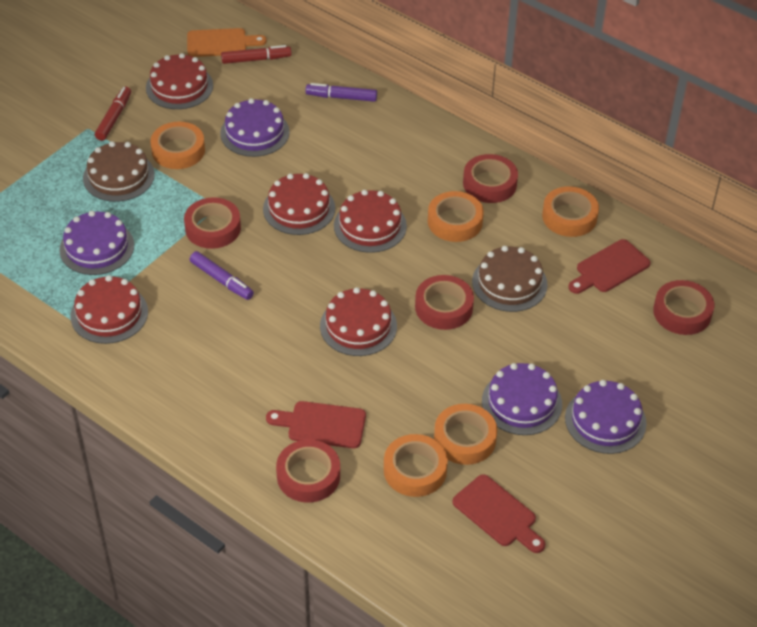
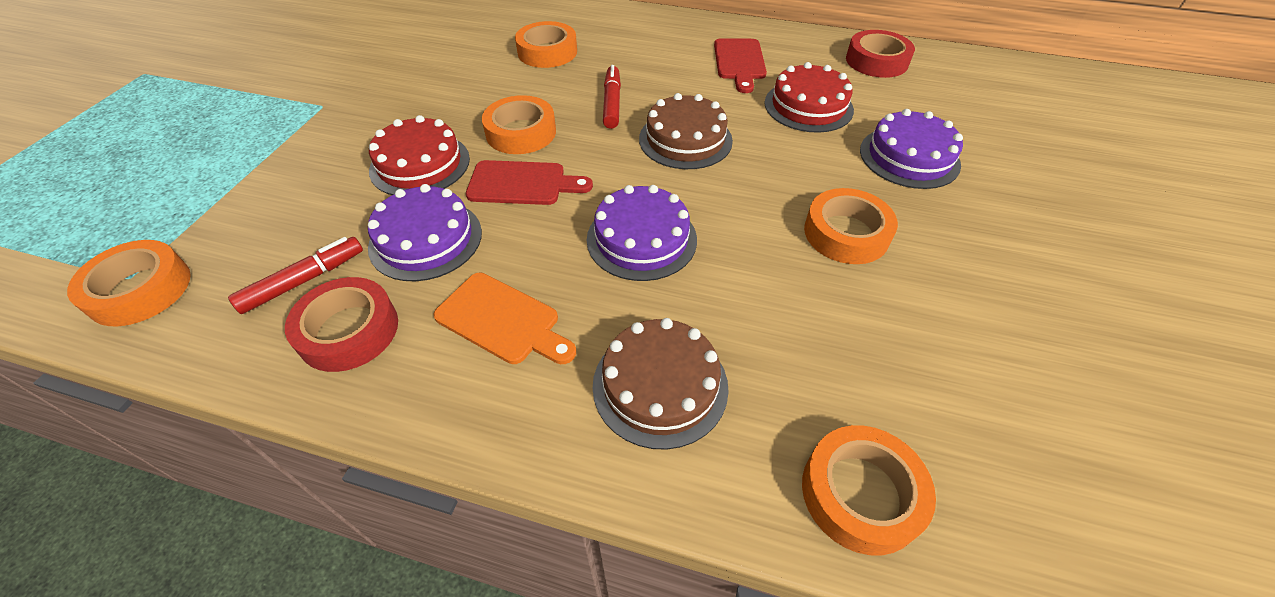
purple cake: 4 -> 3
purple marker: 2 -> 0
red cake: 5 -> 2
red cutting board: 3 -> 2
red tape: 5 -> 2

